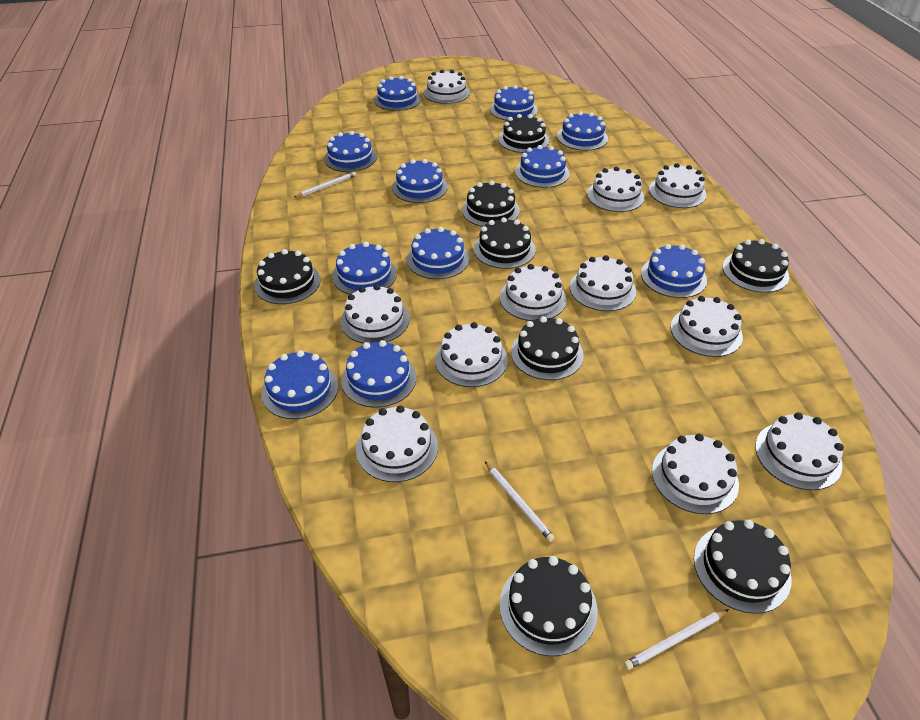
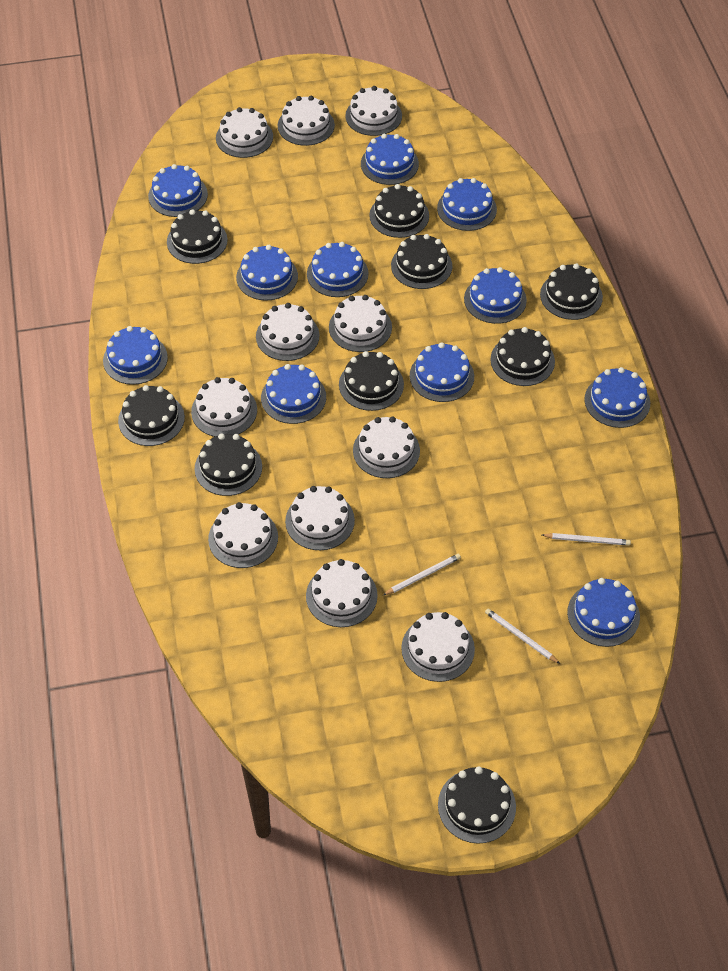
black cake: 8 -> 9

